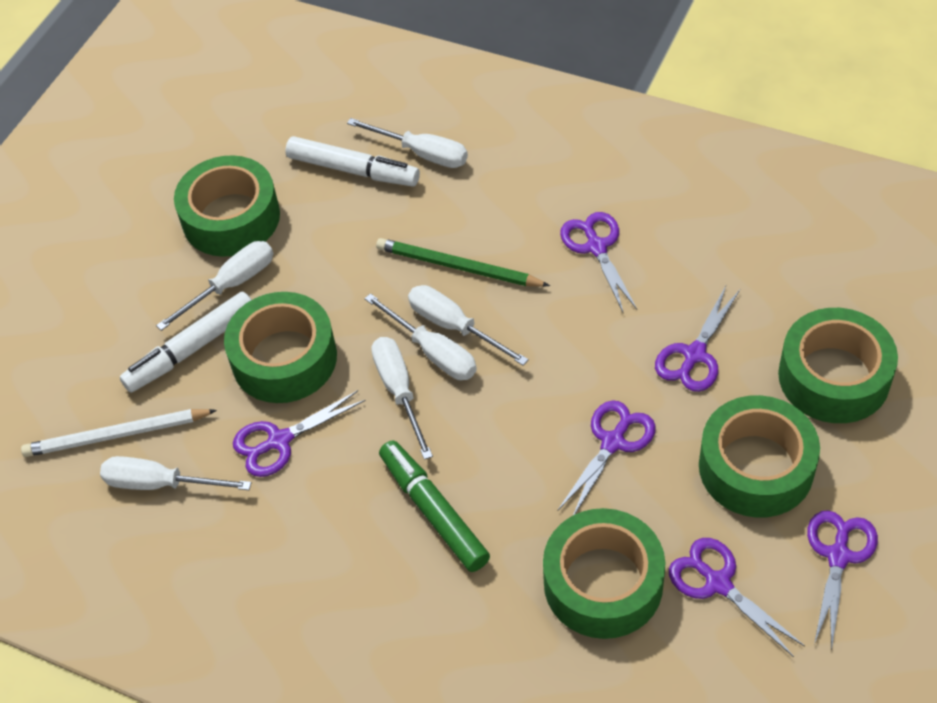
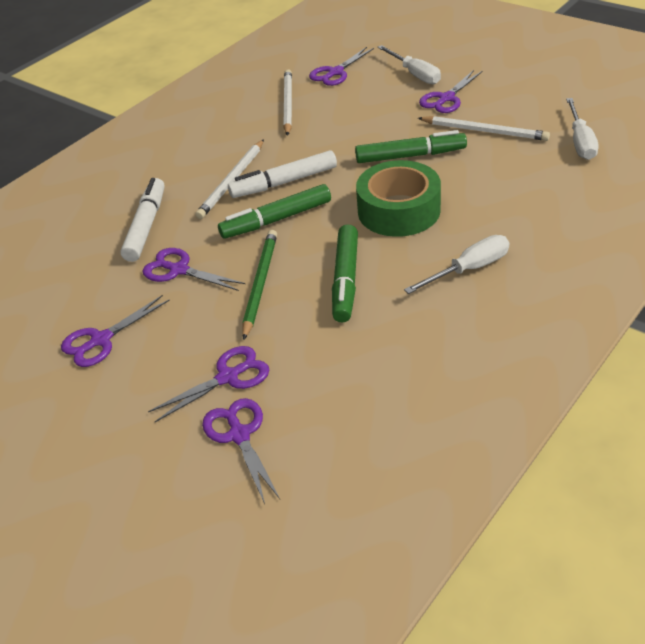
green marker: 1 -> 3
green tape: 5 -> 1
white pencil: 1 -> 3
white screwdriver: 6 -> 3

